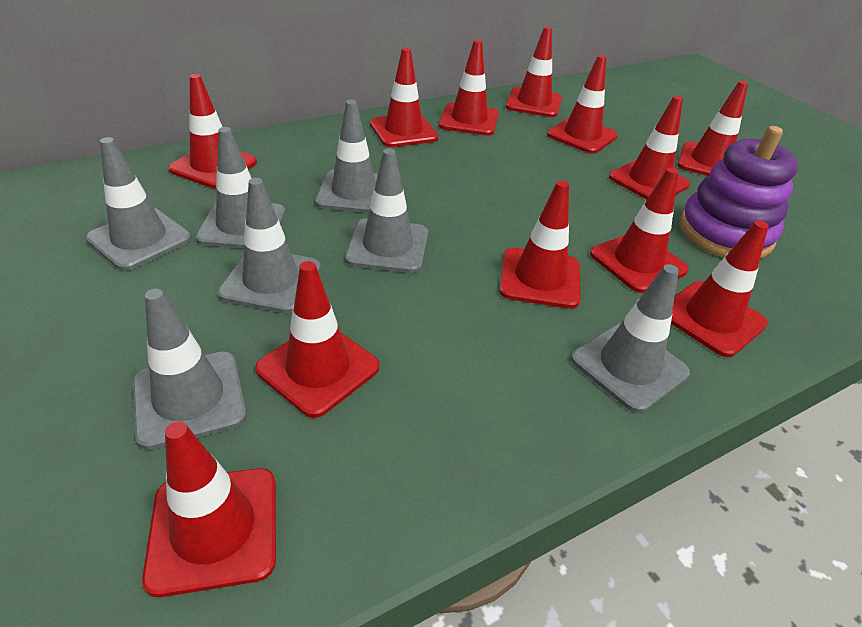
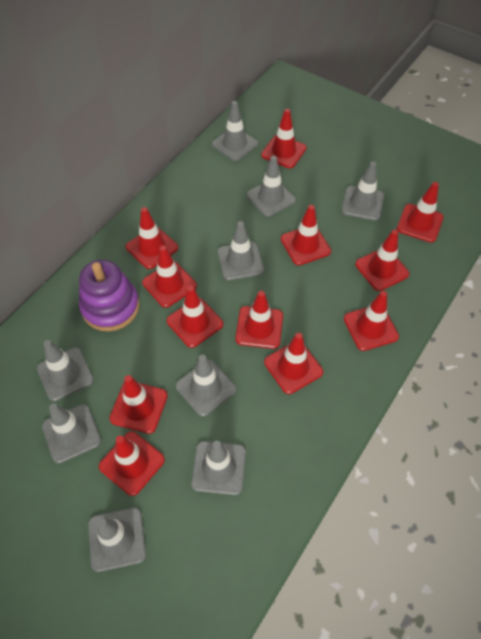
grey traffic cone: 7 -> 9

